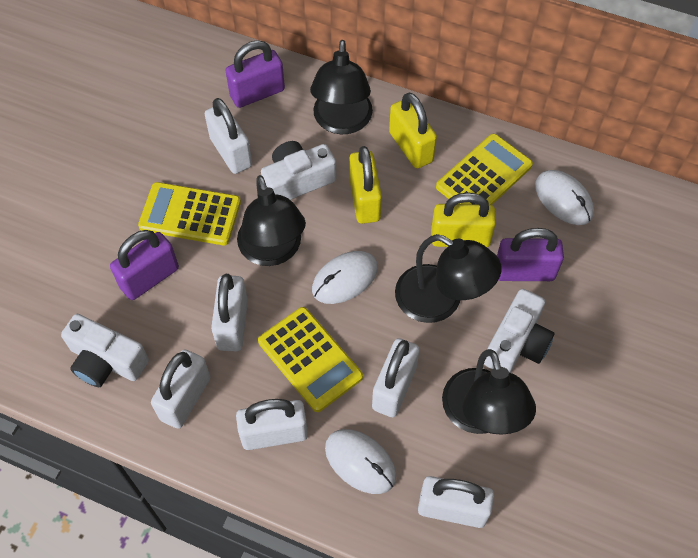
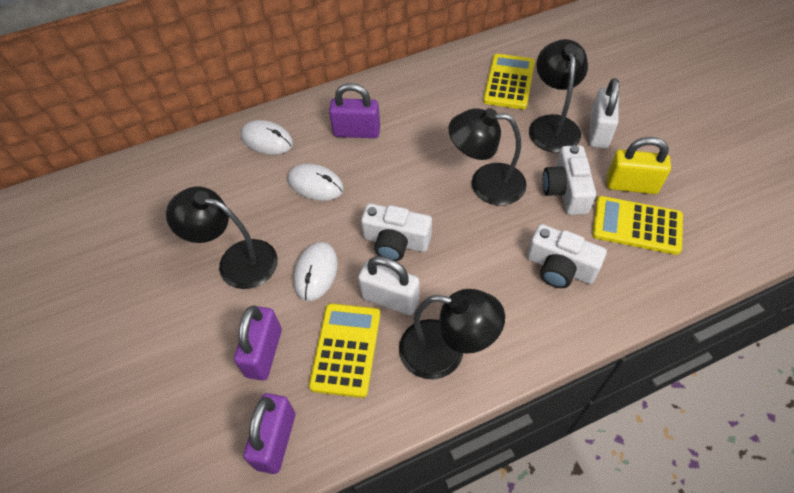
white padlock: 6 -> 2
yellow padlock: 3 -> 1

